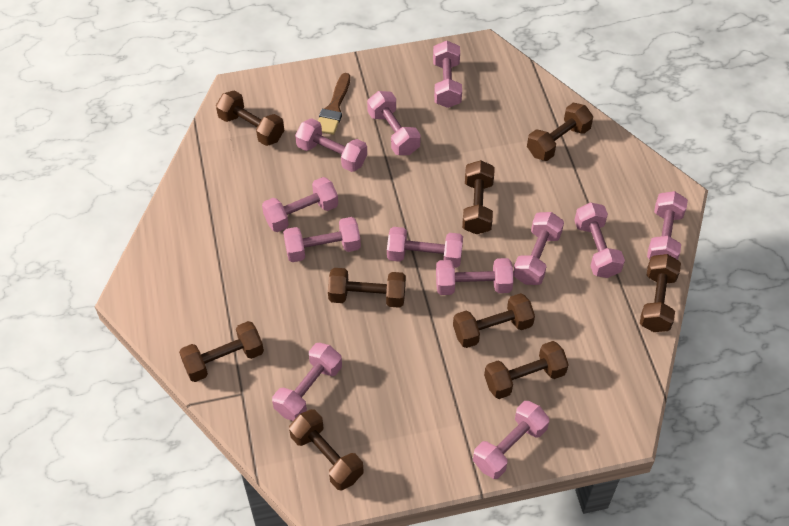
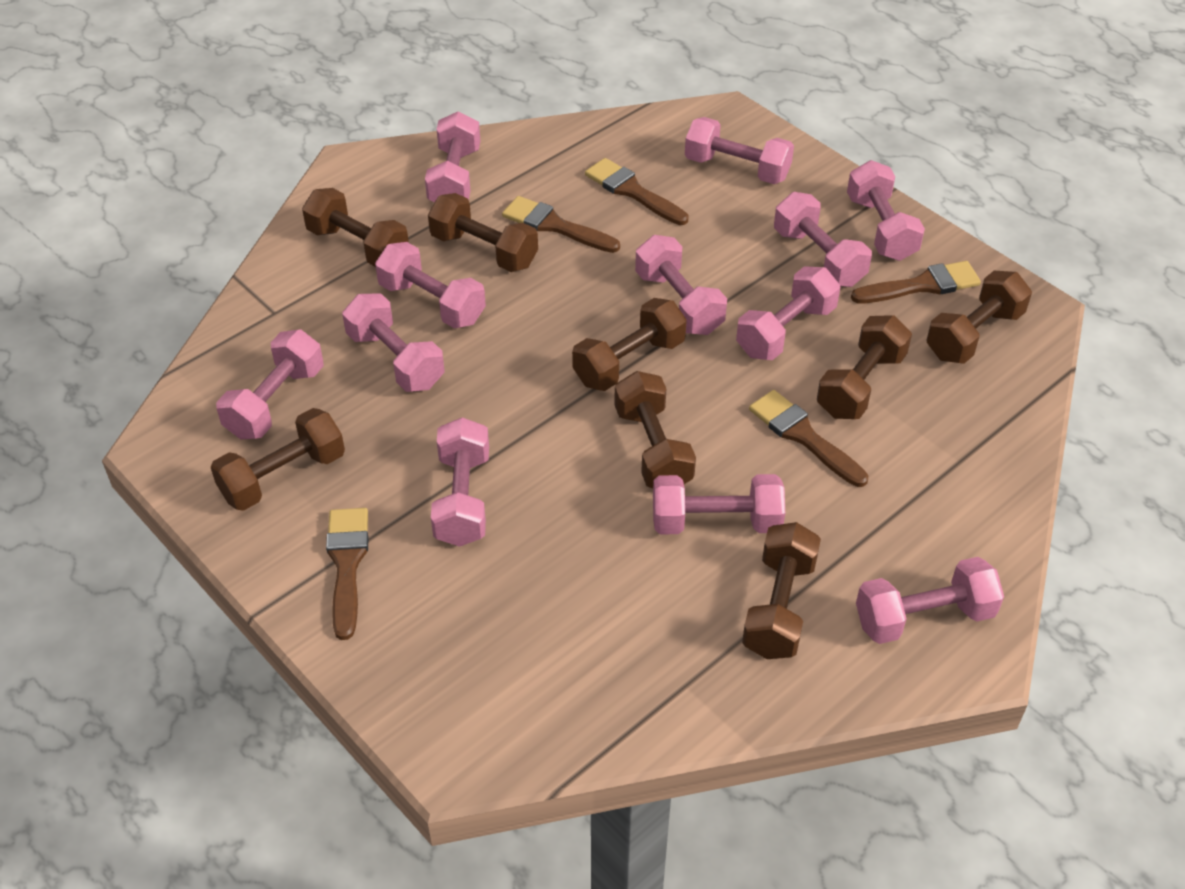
brown brush: 1 -> 5
brown dumbbell: 9 -> 8

